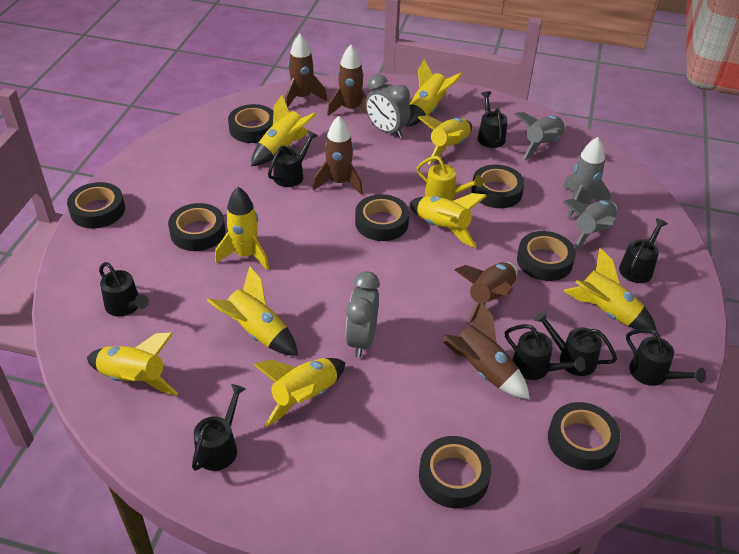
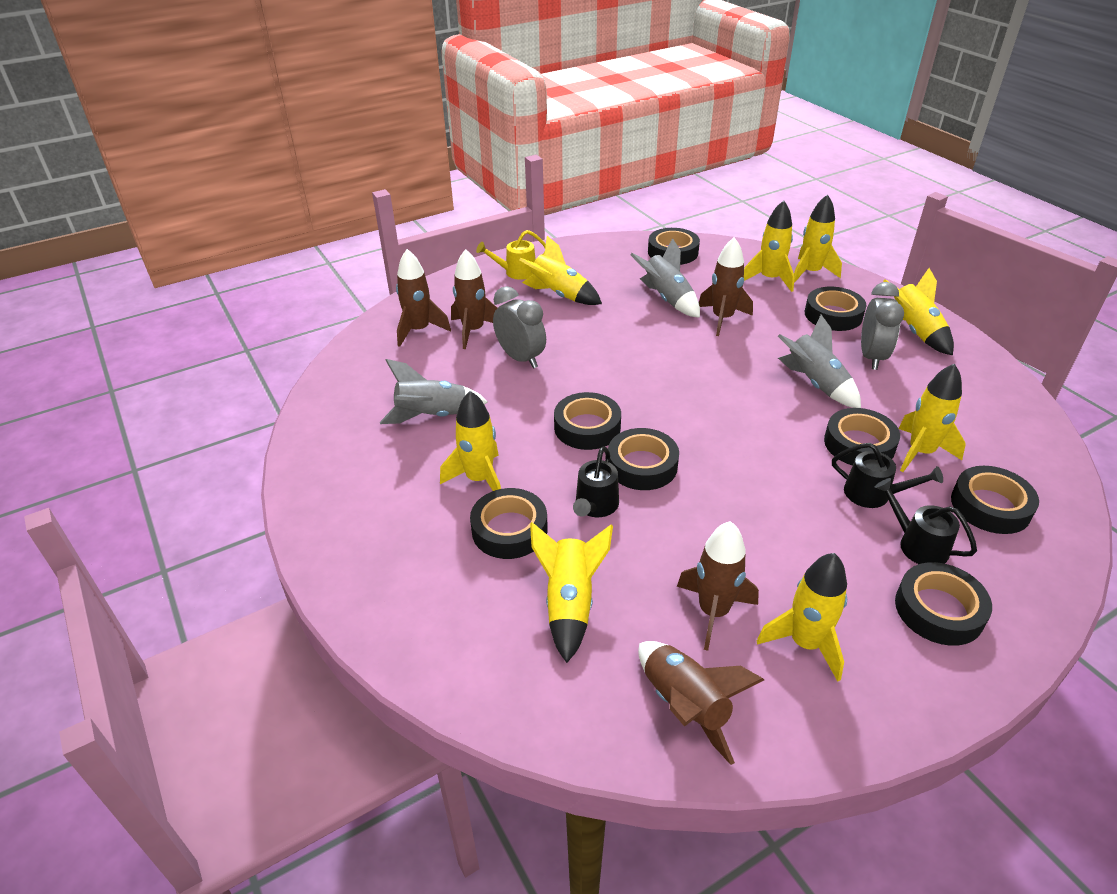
black watering can: 8 -> 3
yellow rocket: 9 -> 8

